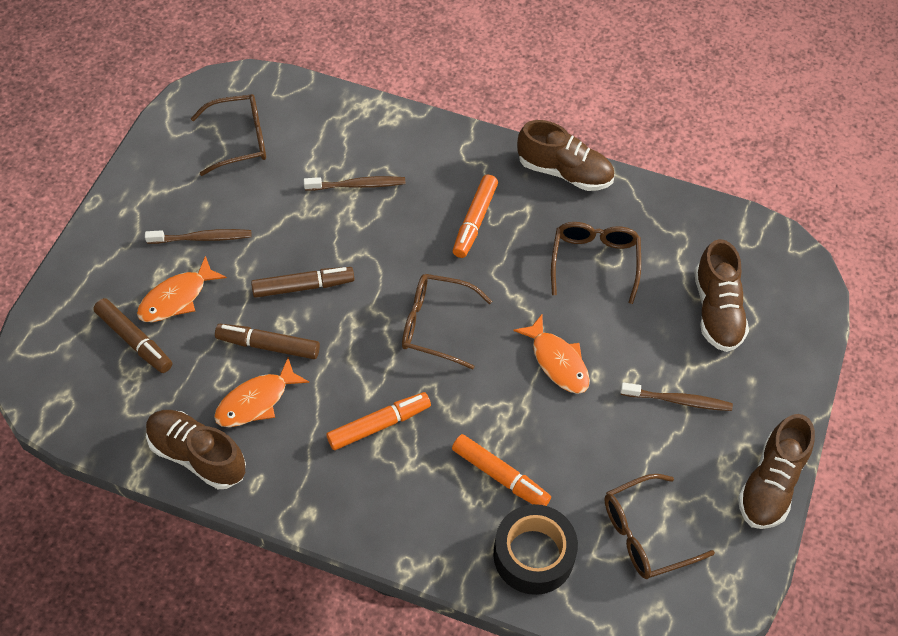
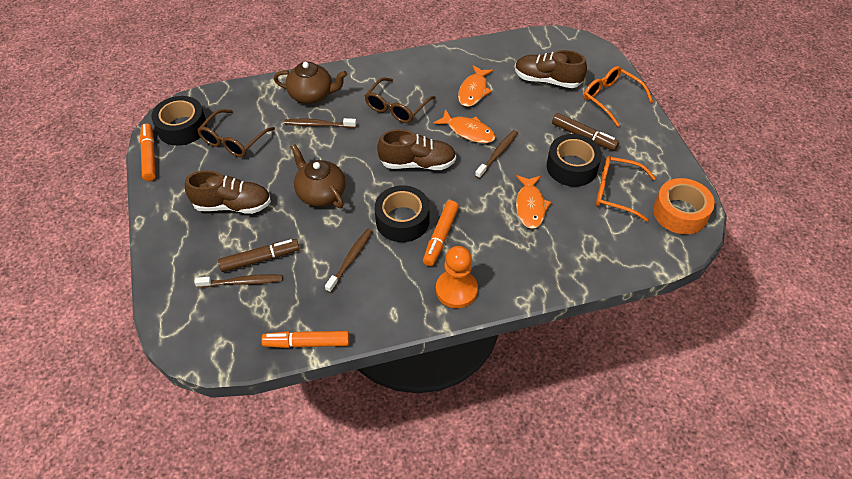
black tape: 1 -> 3
brown glasses: 4 -> 2
brown marker: 3 -> 2
brown shoe: 4 -> 3
brown teapot: 0 -> 2
brown toothbrush: 3 -> 4
orange glasses: 0 -> 2
orange pawn: 0 -> 1
orange tape: 0 -> 1

